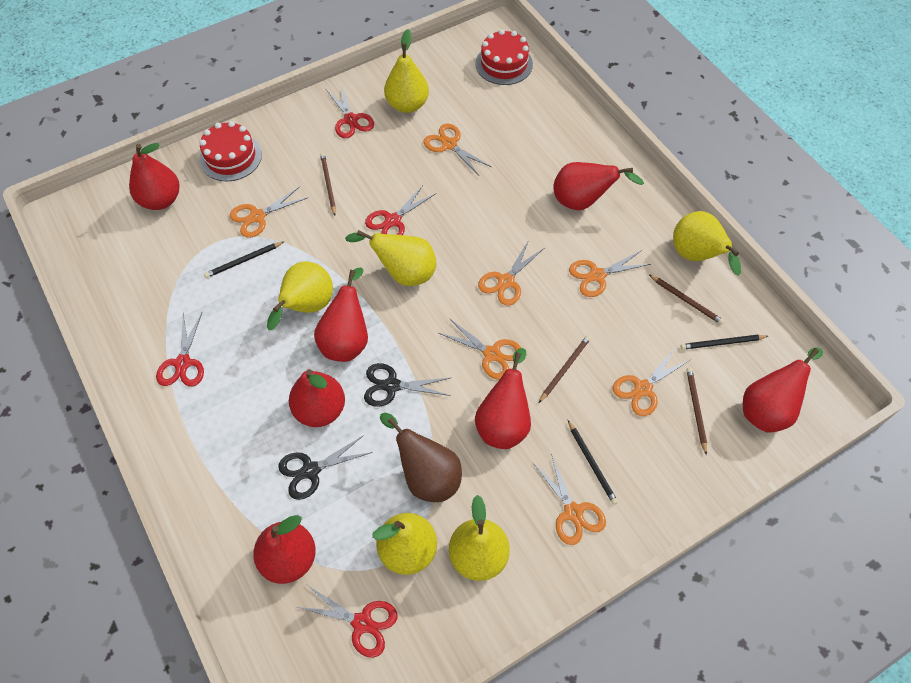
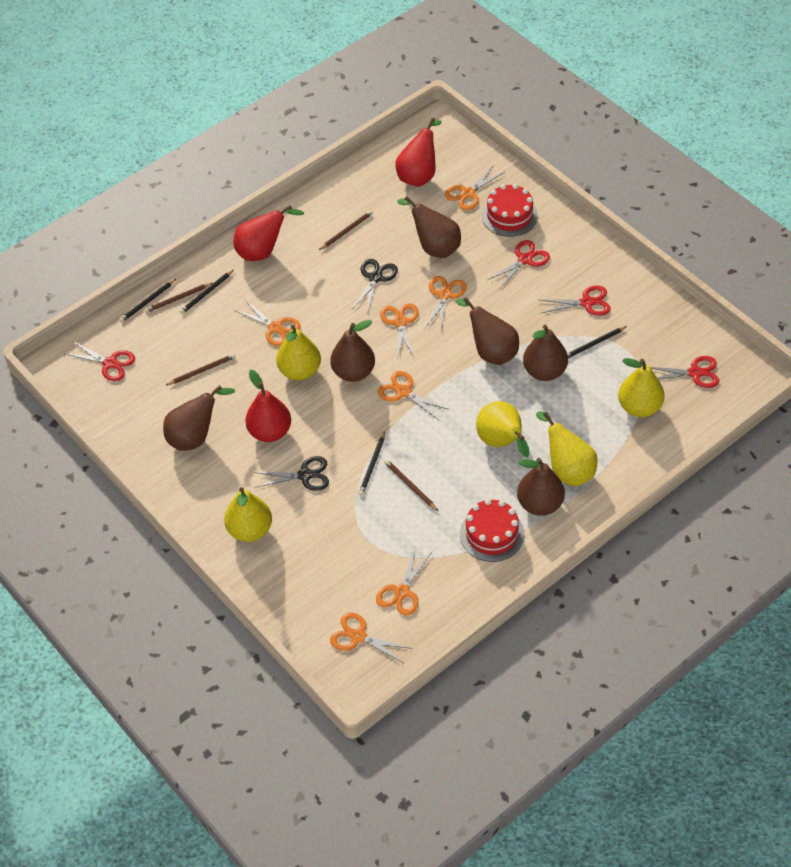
black pencil: 3 -> 4
brown pear: 1 -> 6
red pear: 7 -> 3
yellow pear: 6 -> 5

